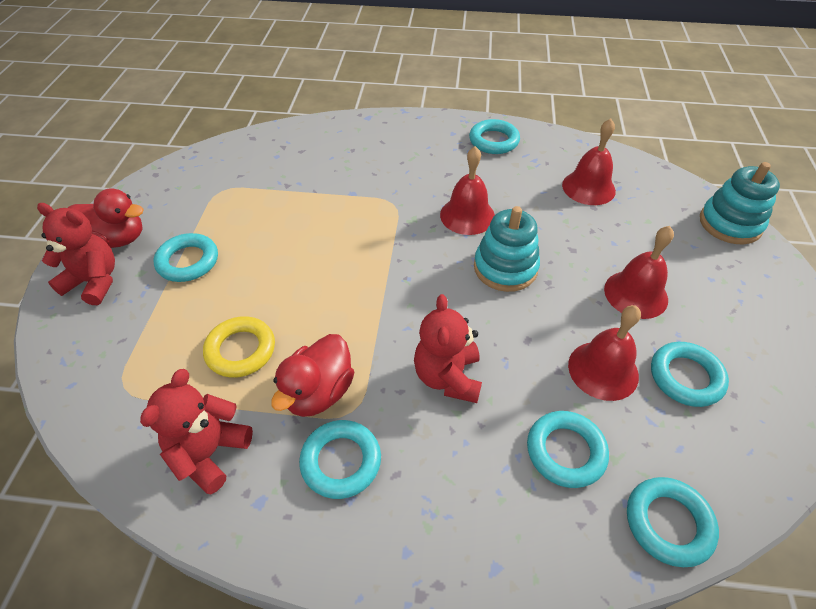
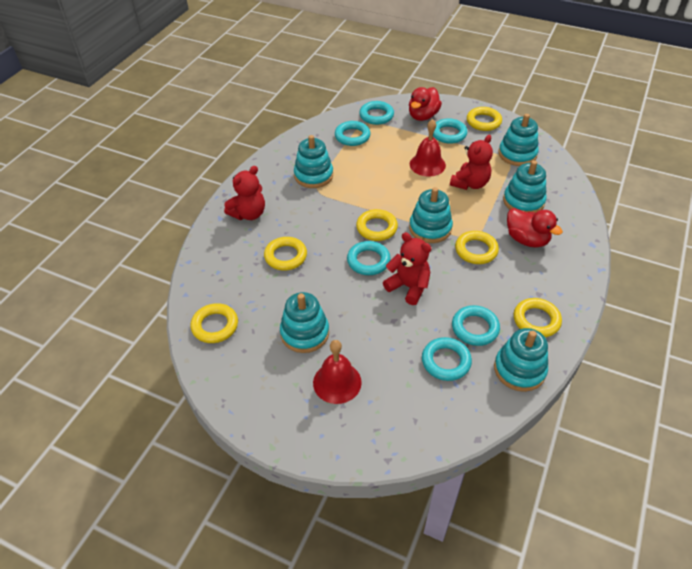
red bell: 4 -> 2
turquoise stacking toy: 2 -> 6
yellow ring: 1 -> 6

